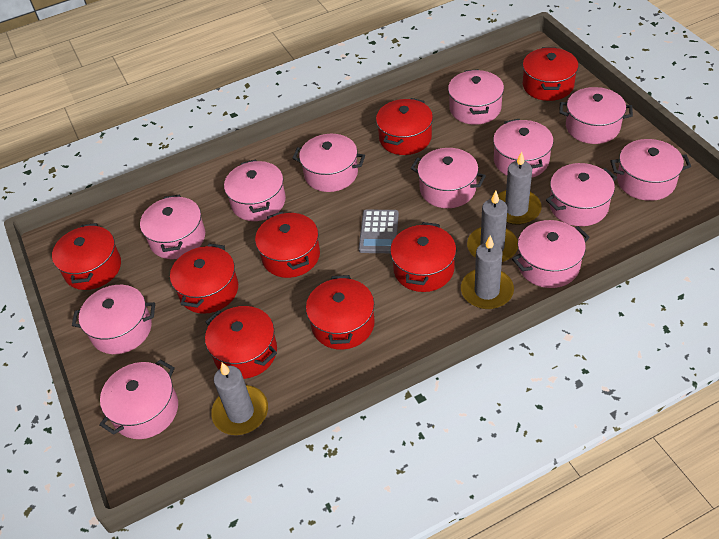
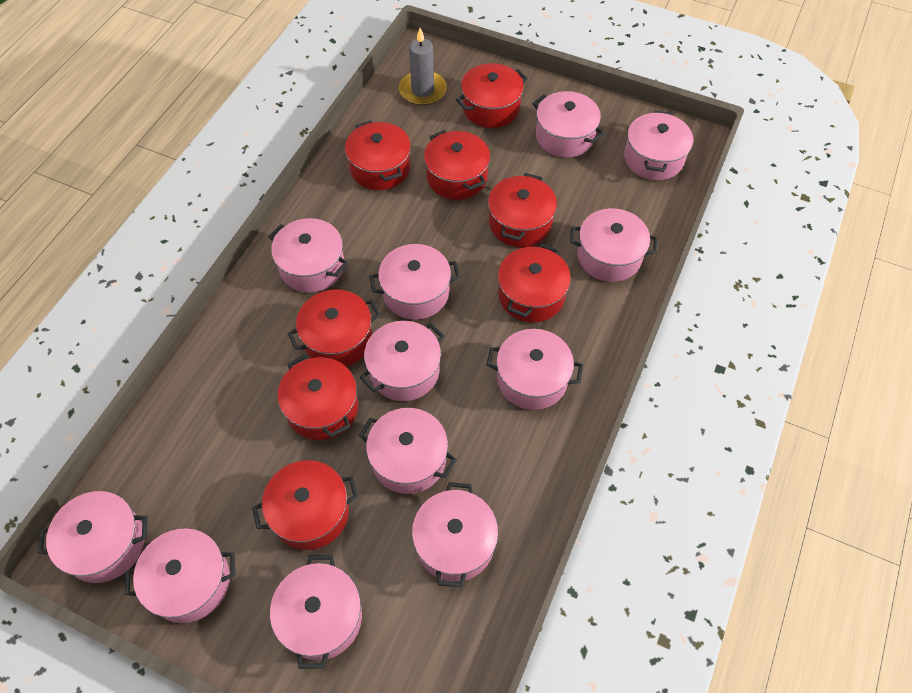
grey calculator: 1 -> 0
grey candle: 4 -> 1

